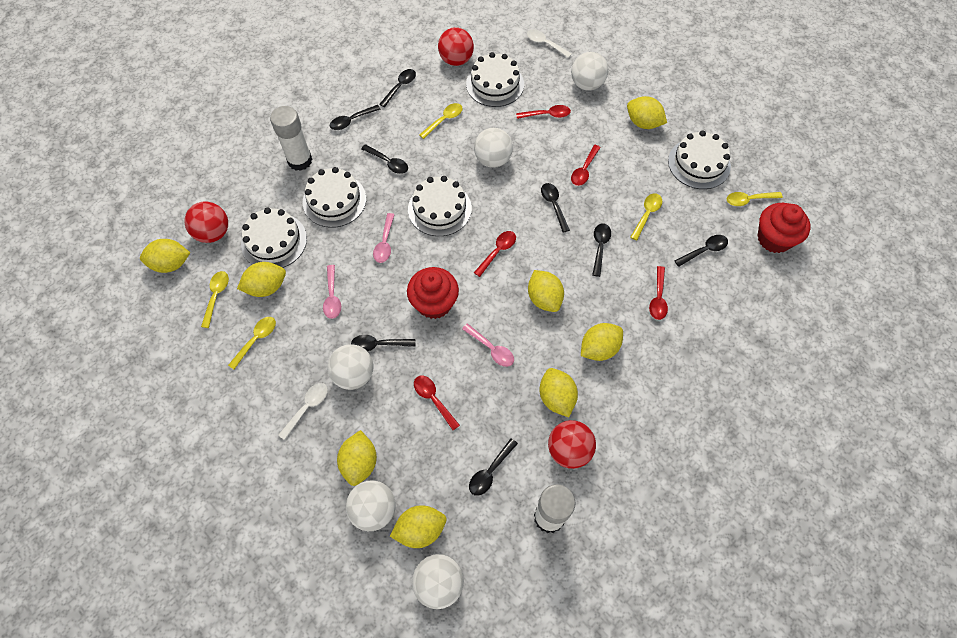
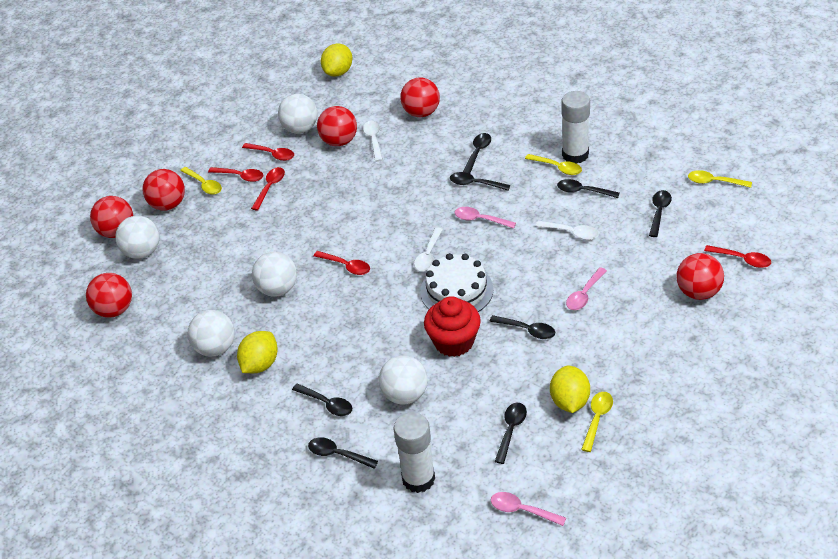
red ball: 3 -> 6
red cupcake: 2 -> 1
white cake: 5 -> 1
white spoon: 2 -> 3
yellow lemon: 8 -> 3
yellow spoon: 5 -> 4

